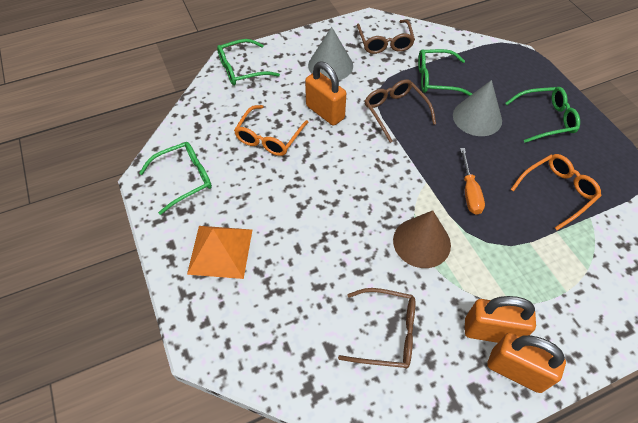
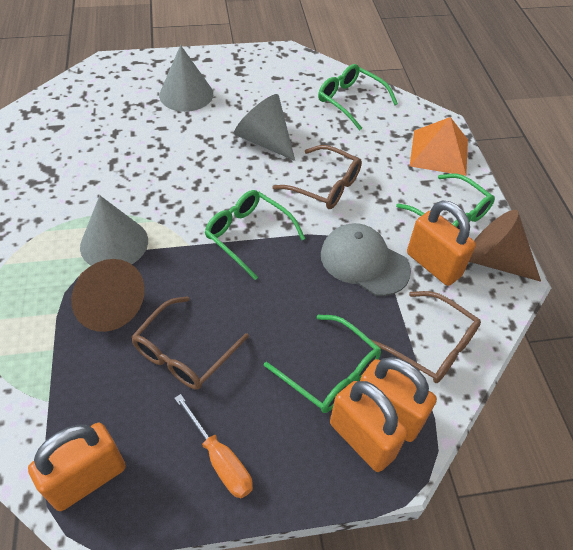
brown cone: 1 -> 2
grey cap: 0 -> 1
grey cone: 2 -> 3
orange glasses: 2 -> 0
orange padlock: 3 -> 4

